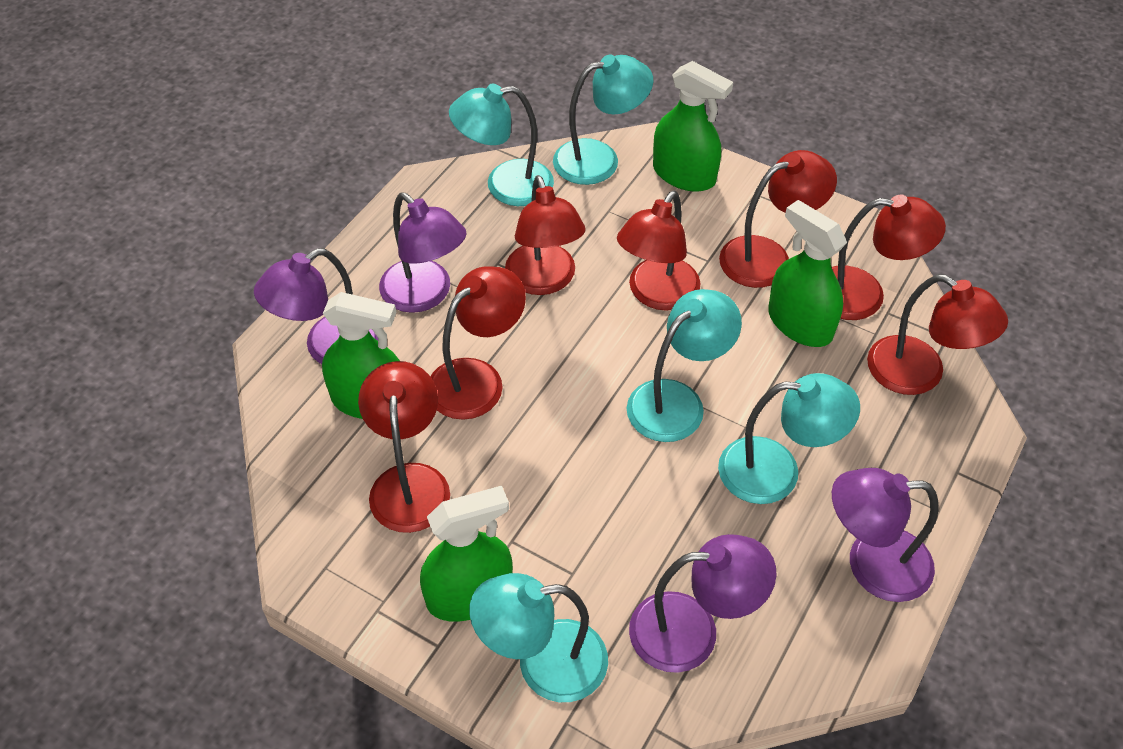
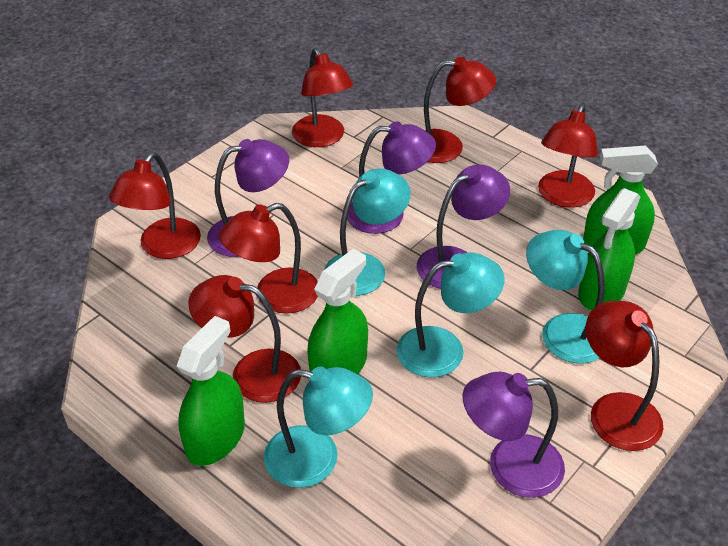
turquoise lamp: 5 -> 4

